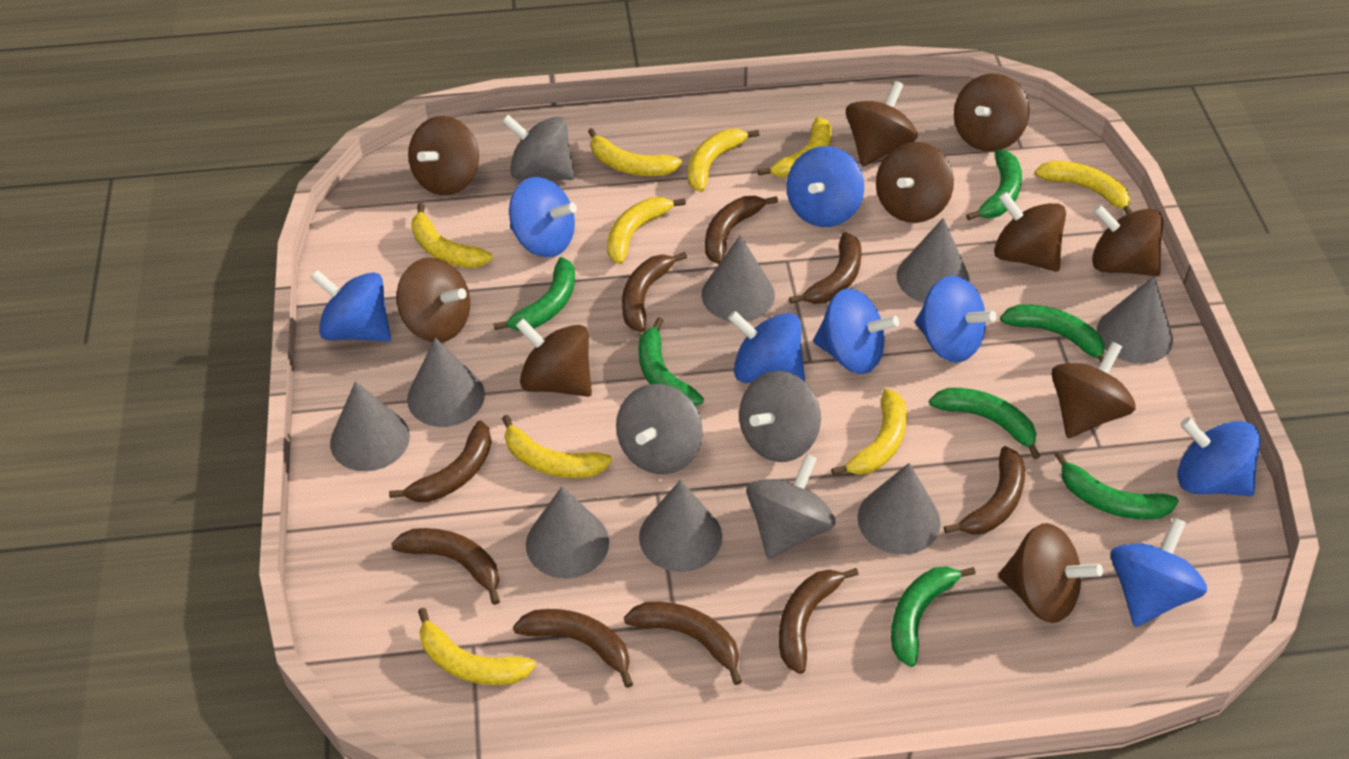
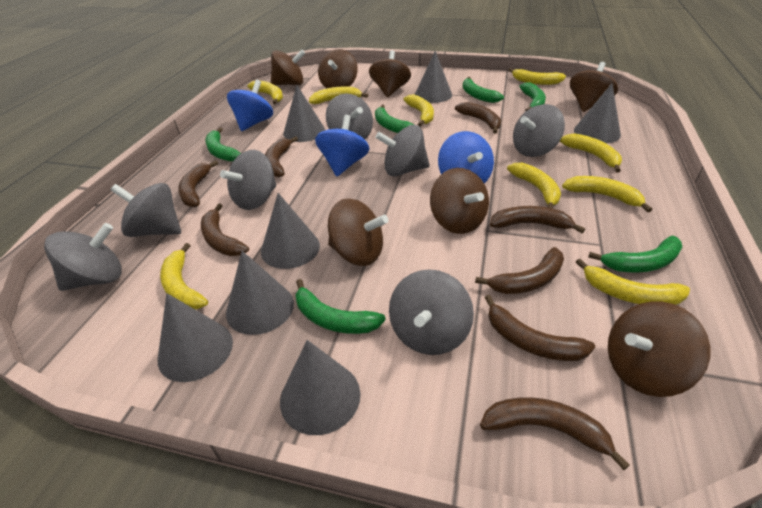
blue spinning top: 8 -> 3
brown banana: 9 -> 8
brown spinning top: 10 -> 7
green banana: 7 -> 6
grey cone: 8 -> 7
grey spinning top: 4 -> 7

